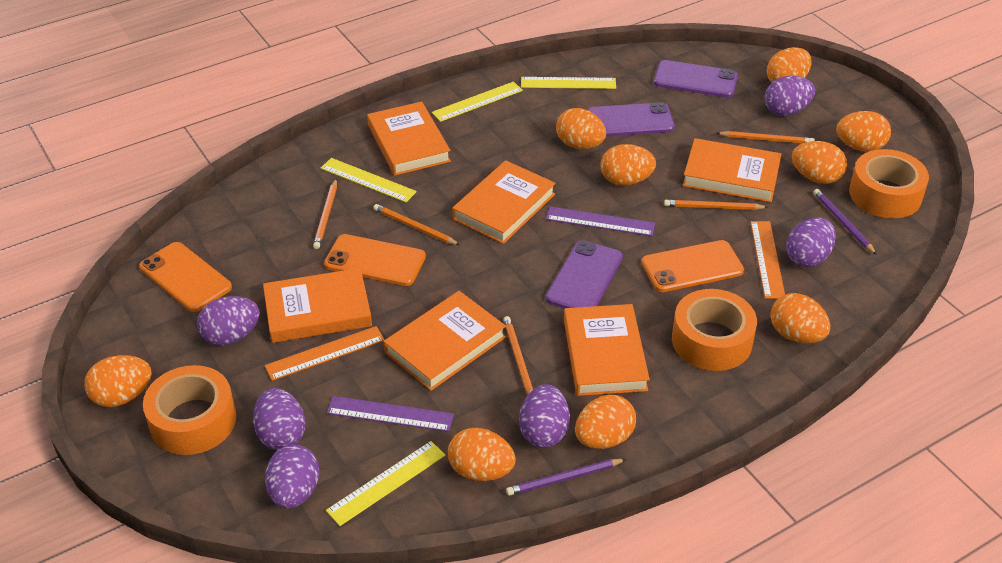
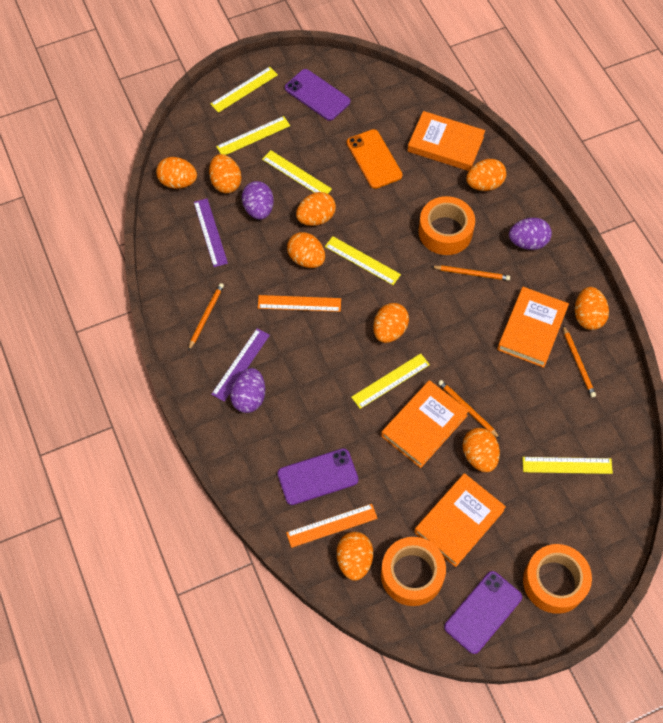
orange book: 6 -> 4
orange pencil: 5 -> 4
orange phone: 3 -> 1
purple egg: 6 -> 3
purple pencil: 2 -> 0
yellow ruler: 4 -> 6

